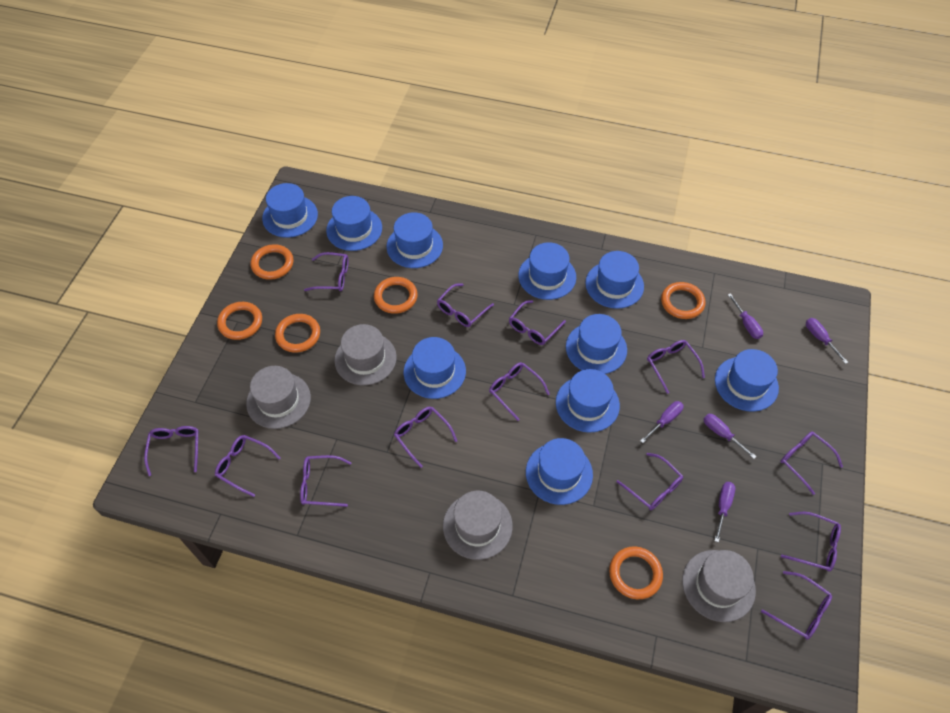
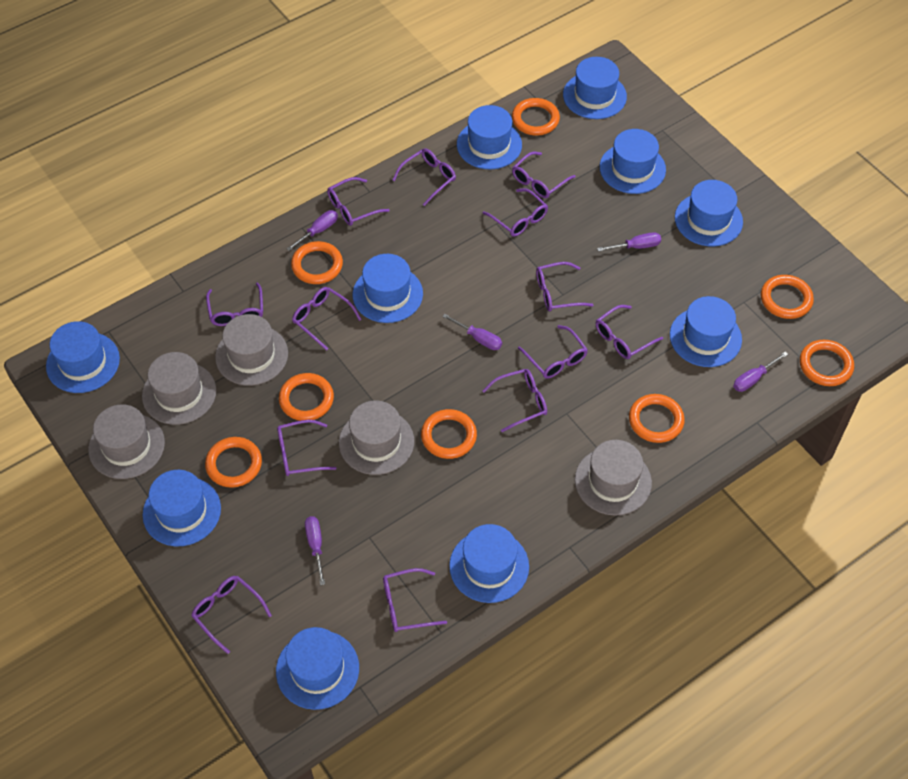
grey hat: 4 -> 5
orange ring: 6 -> 8

